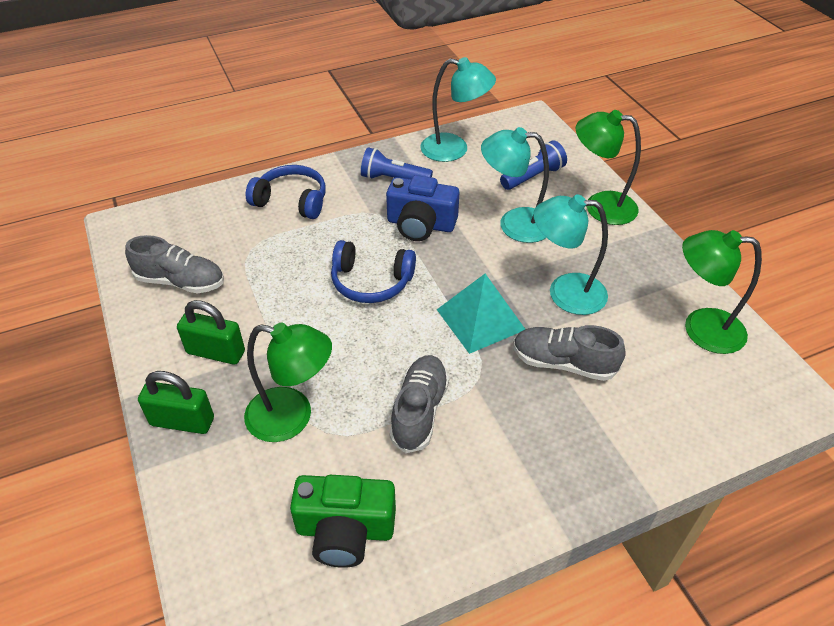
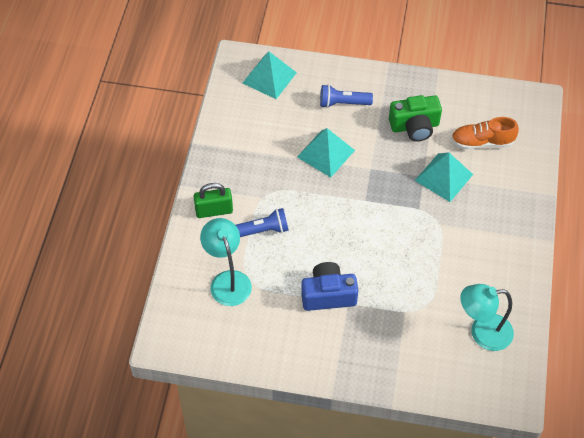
blue headphones: 2 -> 0
green lamp: 3 -> 0
green padlock: 2 -> 1
grey shoe: 3 -> 0
orange shoe: 0 -> 1
turquoise lamp: 3 -> 2
turquoise pyramid: 1 -> 3

